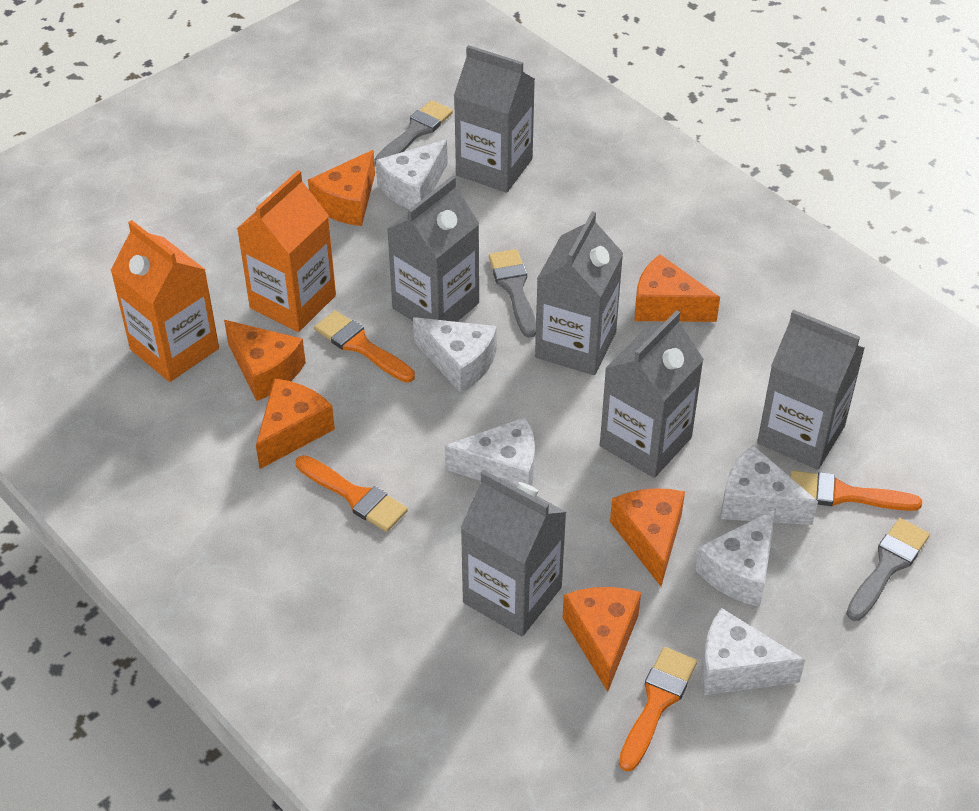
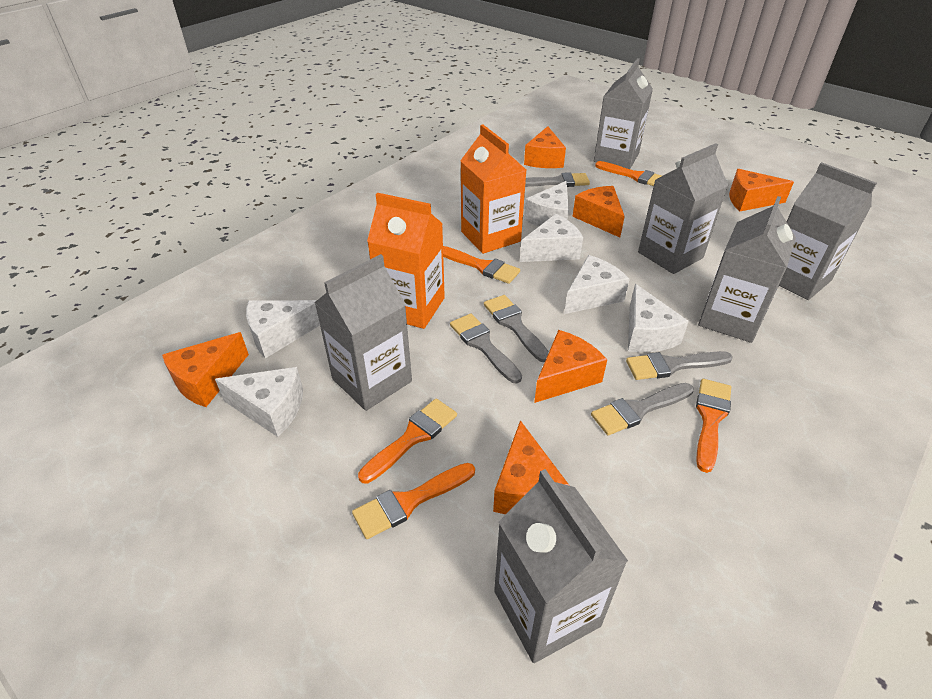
grey brush: 3 -> 5
orange brush: 4 -> 5

